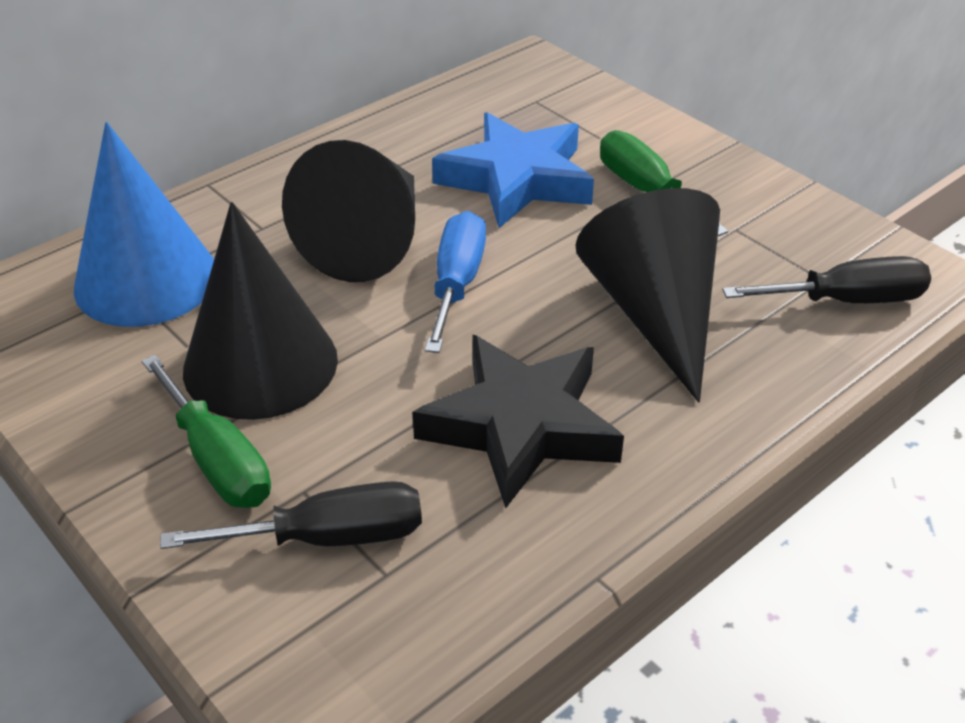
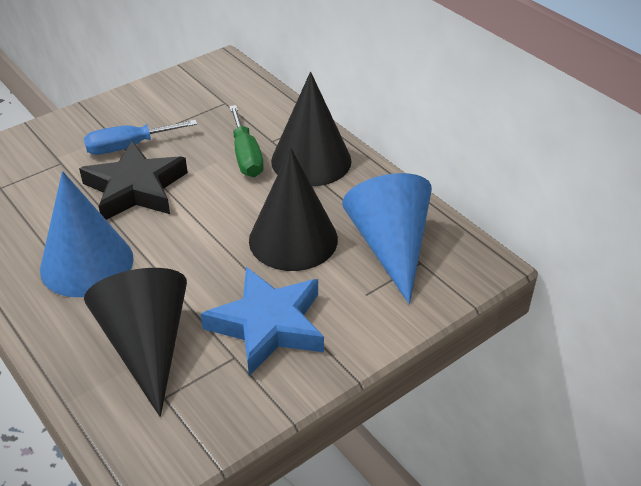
black screwdriver: 2 -> 0
blue cone: 1 -> 2
green screwdriver: 2 -> 1

